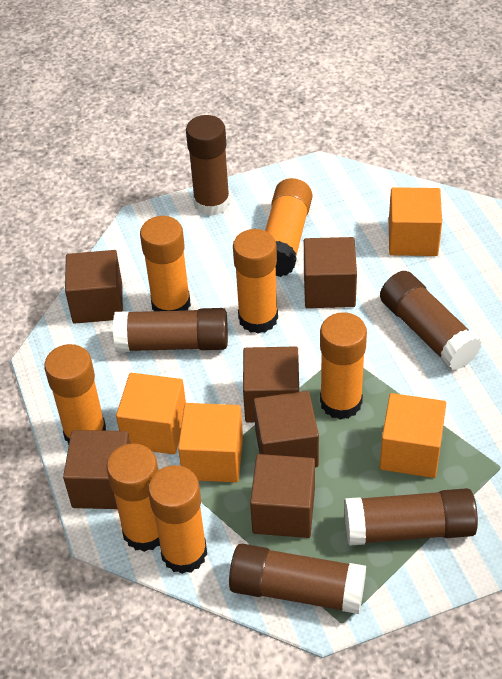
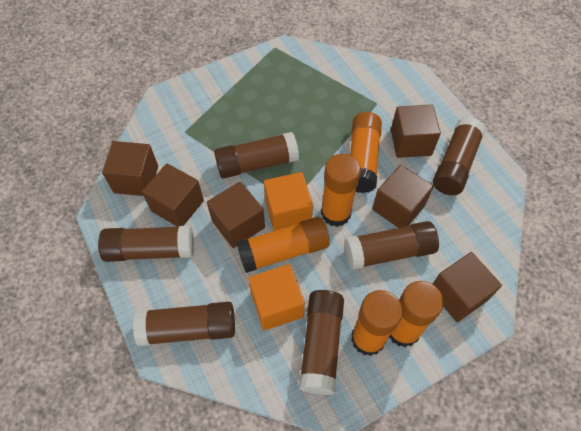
brown glue stick: 5 -> 6
orange cube: 4 -> 2
orange glue stick: 7 -> 5

